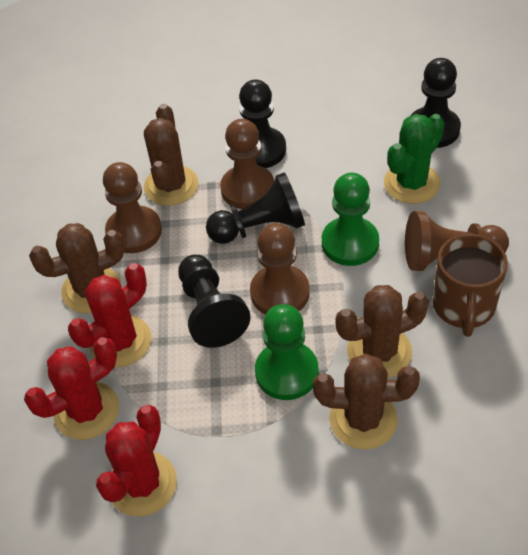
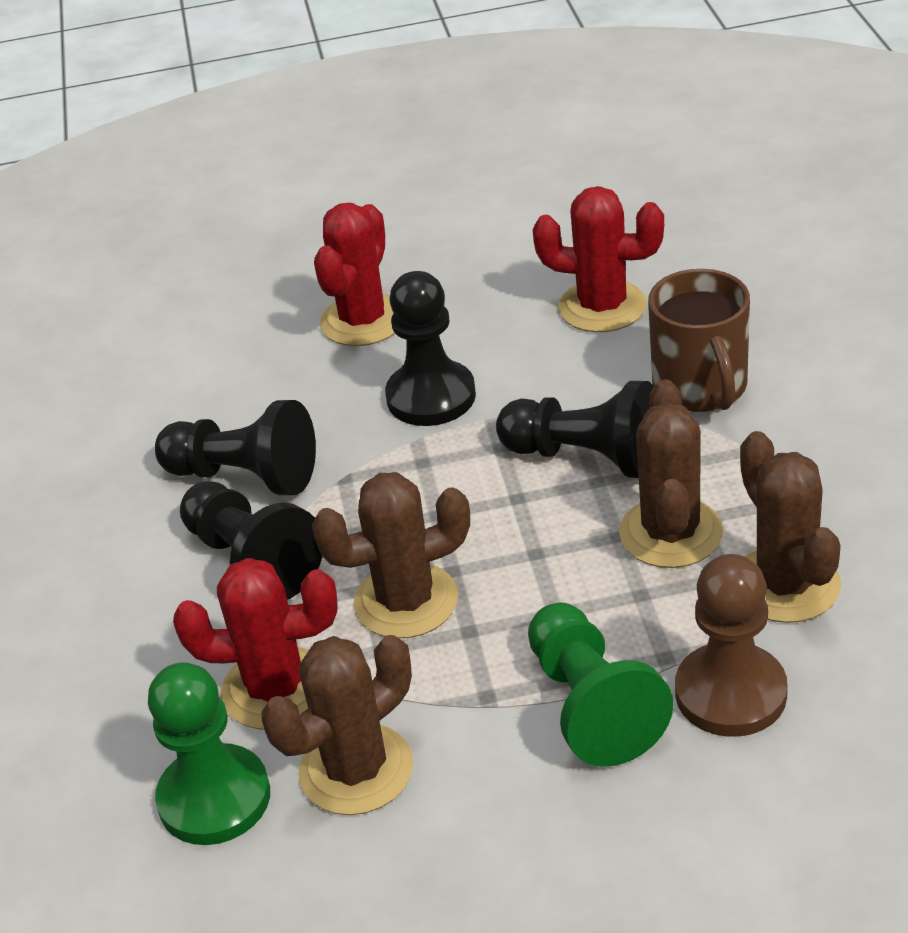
brown pawn: 4 -> 1
green cactus: 1 -> 0

